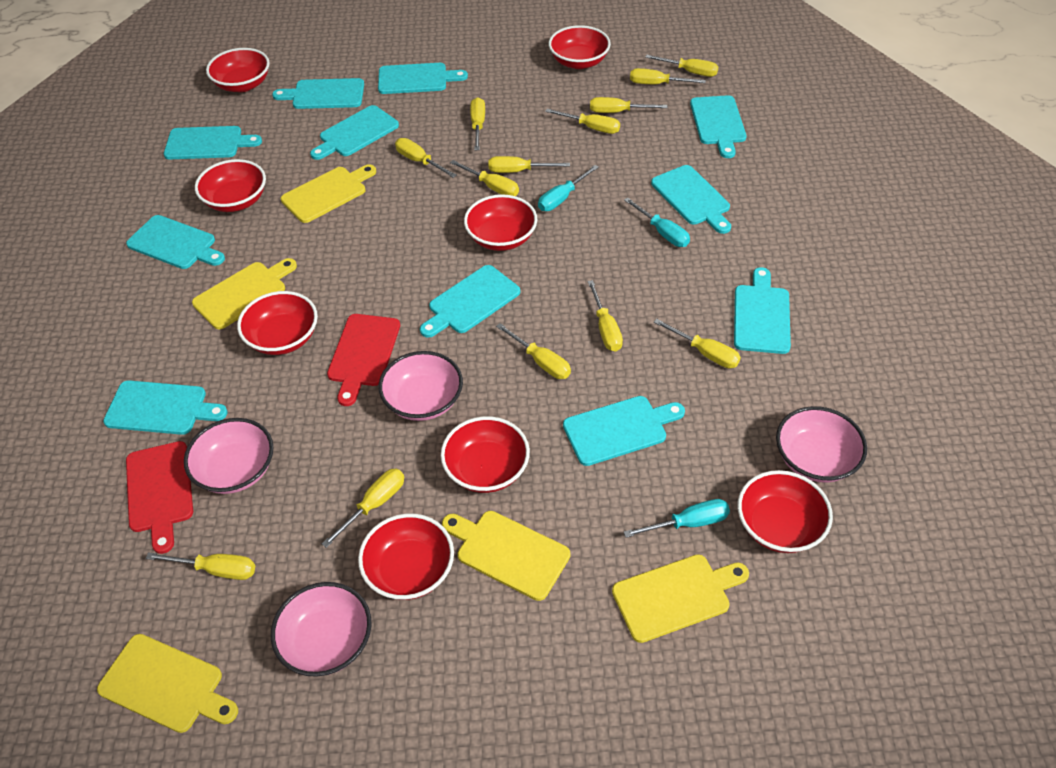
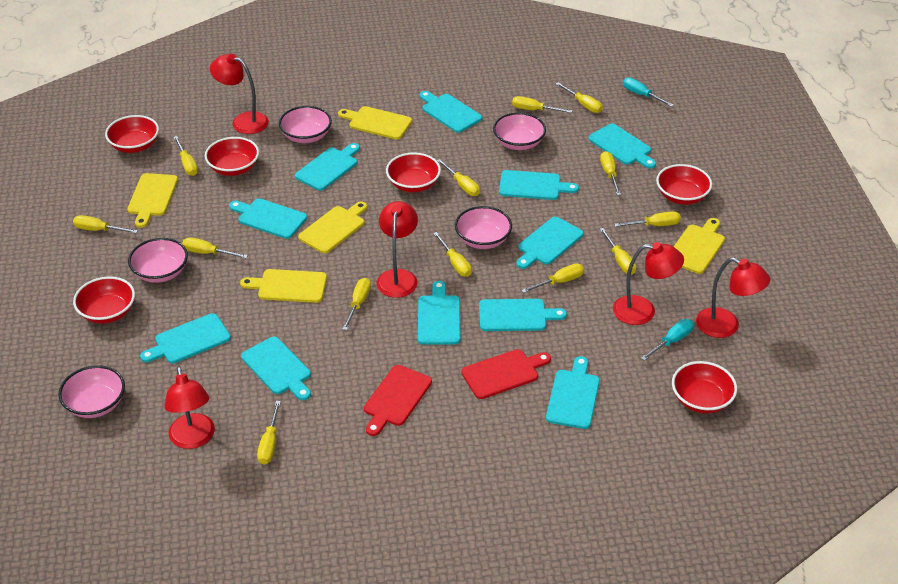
pink bowl: 4 -> 5
red bowl: 8 -> 6
red lamp: 0 -> 5
turquoise screwdriver: 3 -> 2

